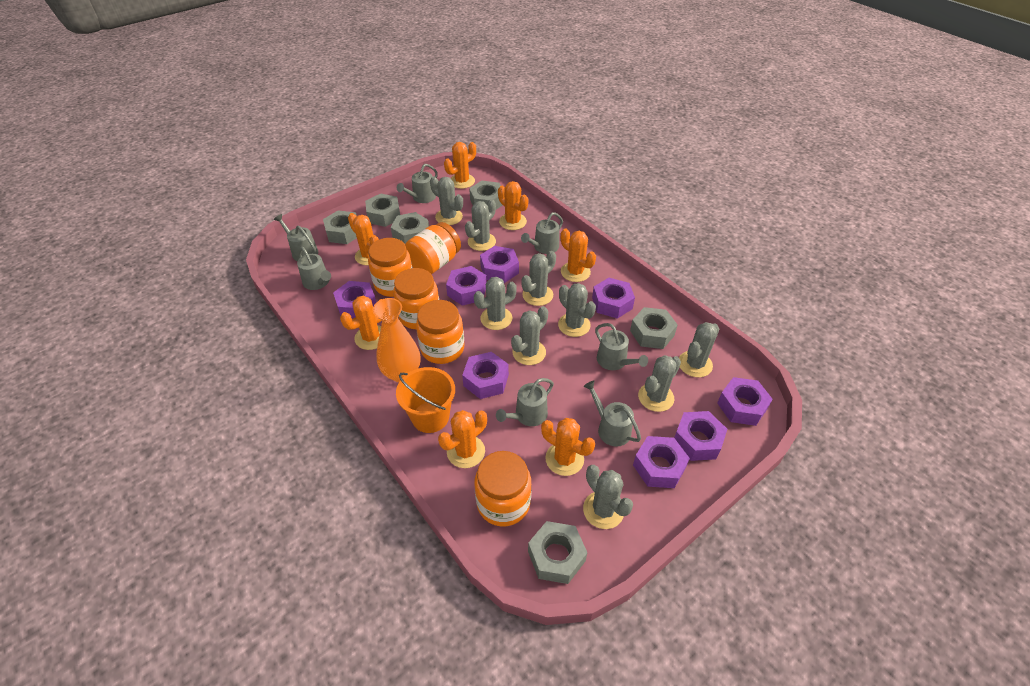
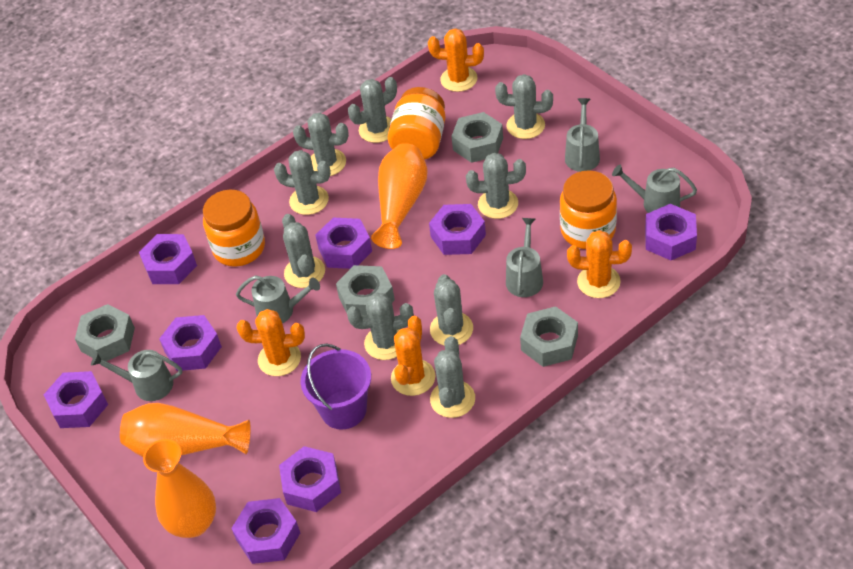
grey nut: 6 -> 4
grey watering can: 7 -> 5
orange bucket: 1 -> 0
orange cactus: 7 -> 4
orange jar: 5 -> 3
orange vase: 1 -> 3
purple bucket: 0 -> 1

